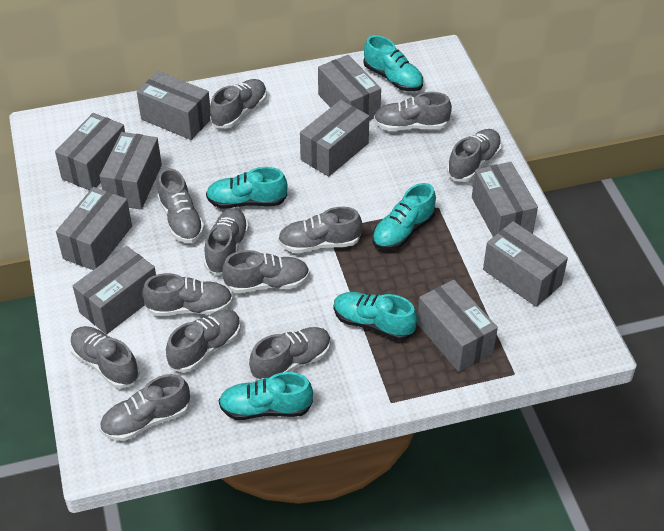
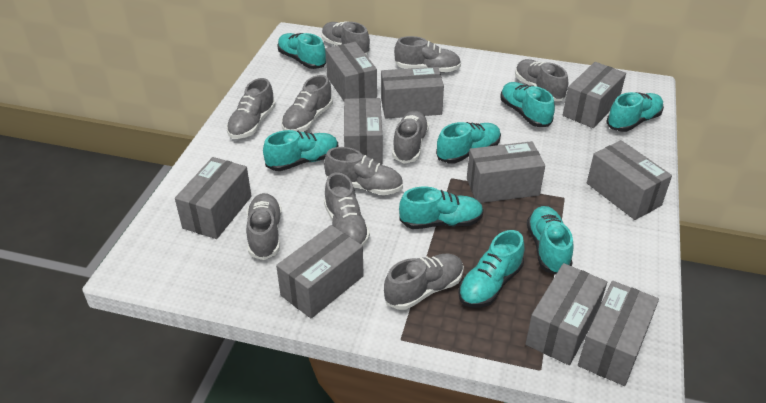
grey shoe: 12 -> 10
turquoise shoe: 5 -> 8

